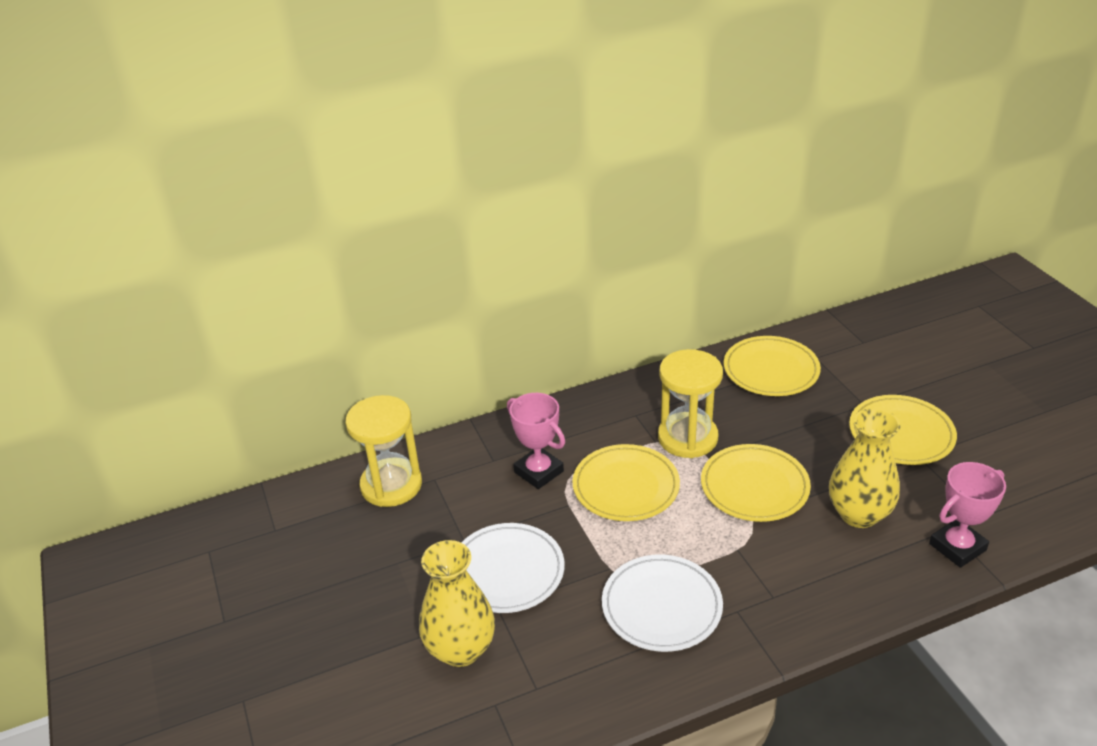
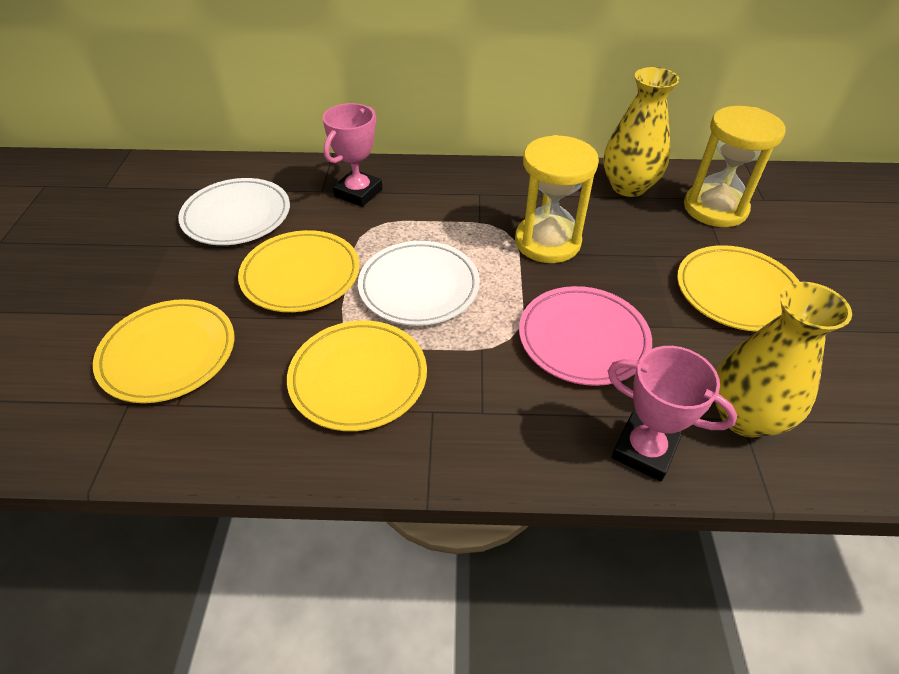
pink plate: 0 -> 1

